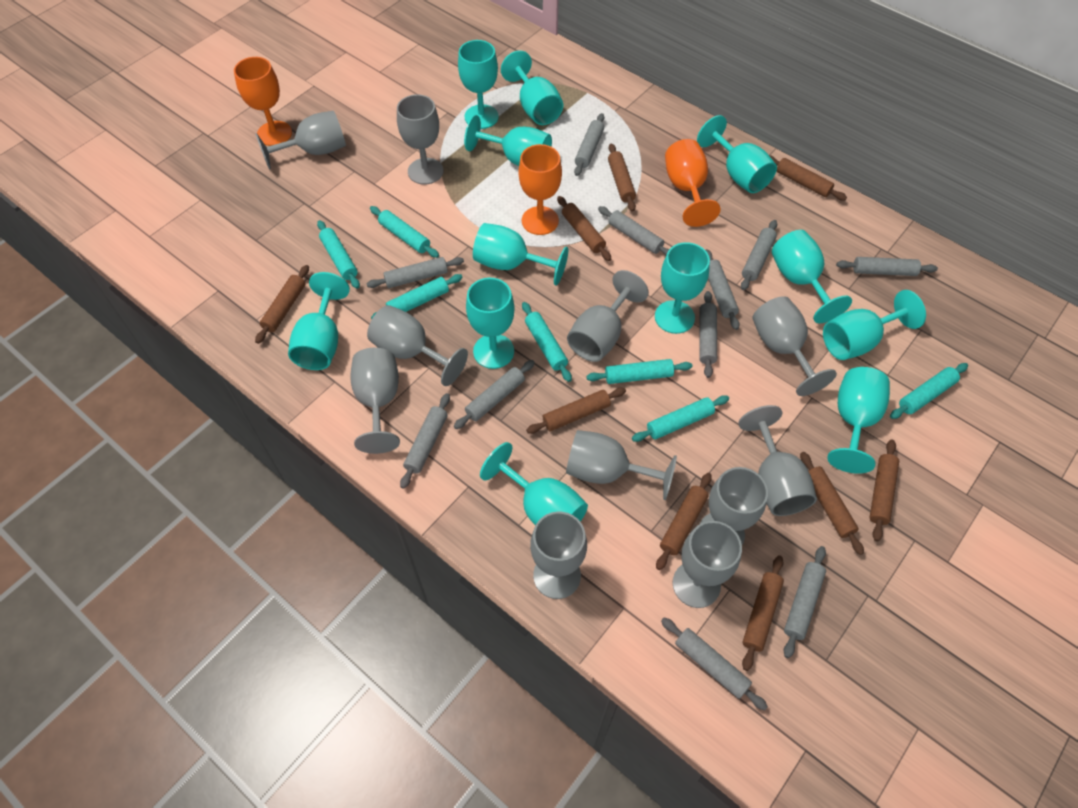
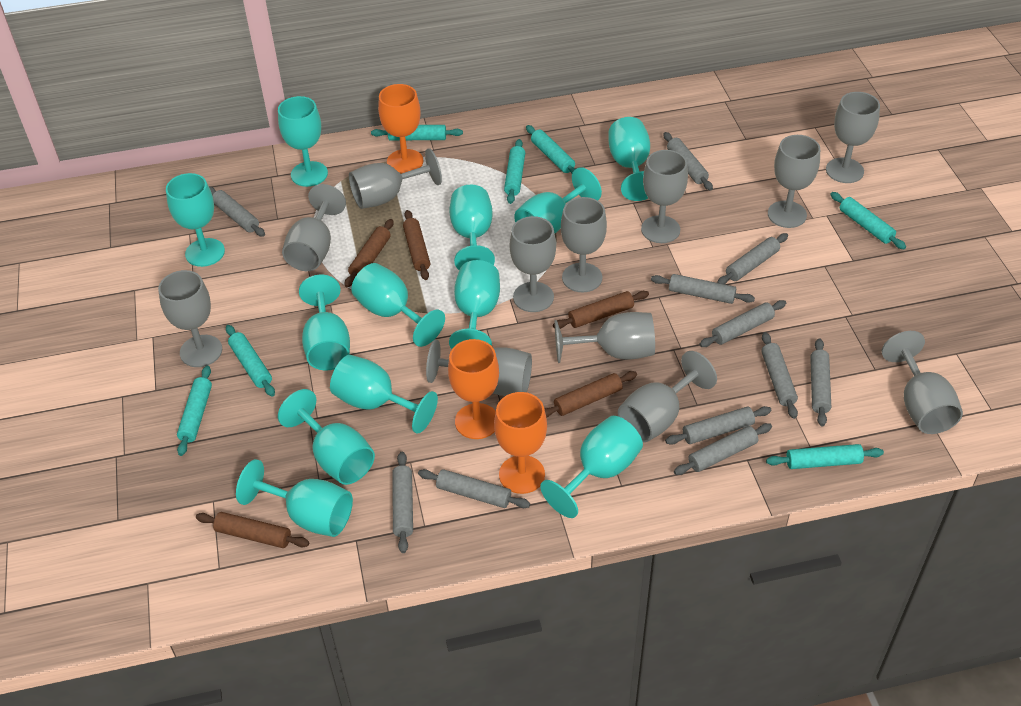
brown rolling pin: 9 -> 5
grey goblet: 11 -> 12

